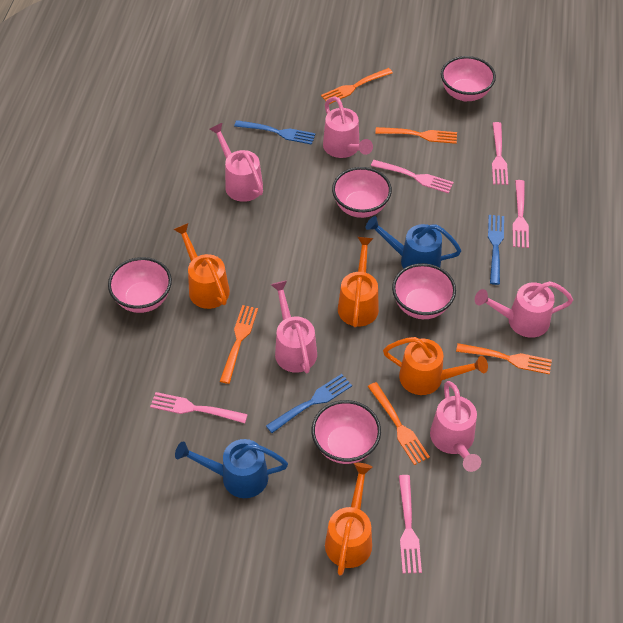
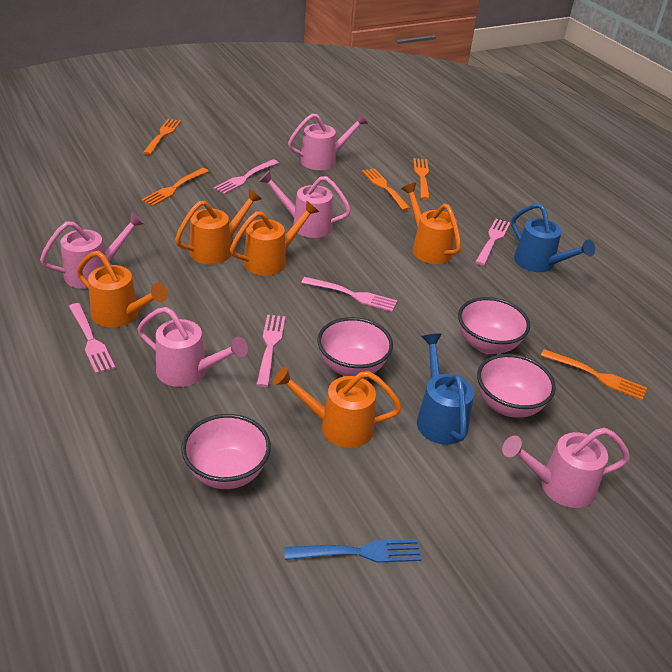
blue fork: 3 -> 1
orange watering can: 4 -> 5
pink bowl: 5 -> 4

